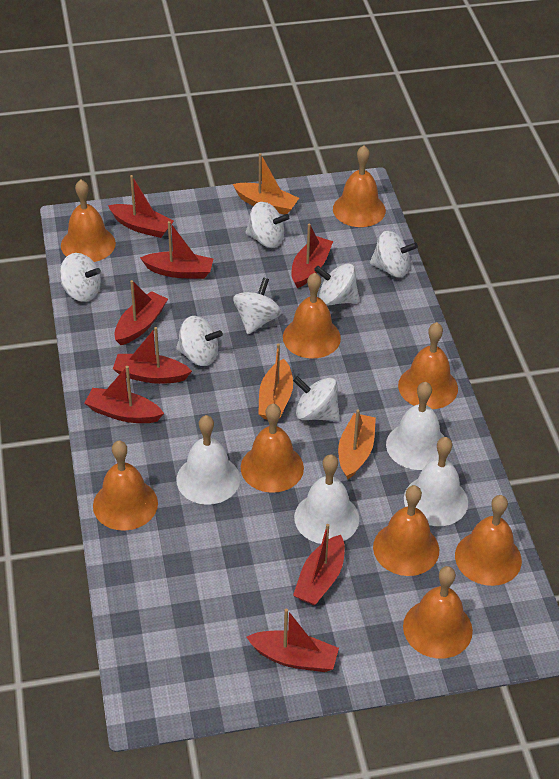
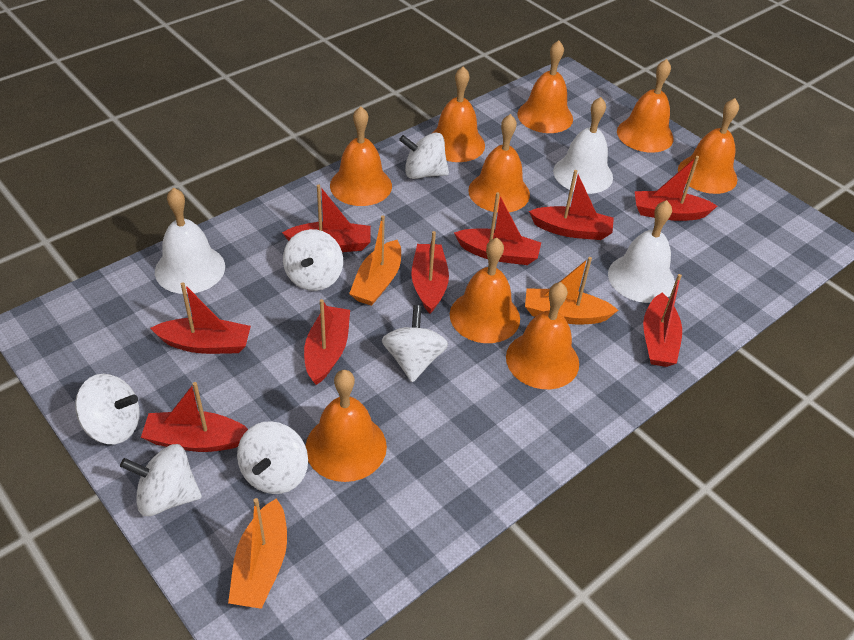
red boat: 8 -> 9
white bell: 4 -> 3
white spinning top: 7 -> 6

